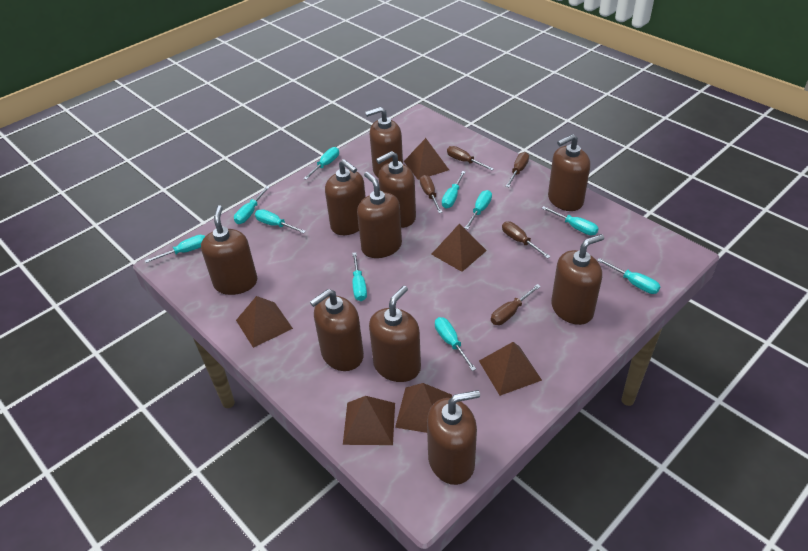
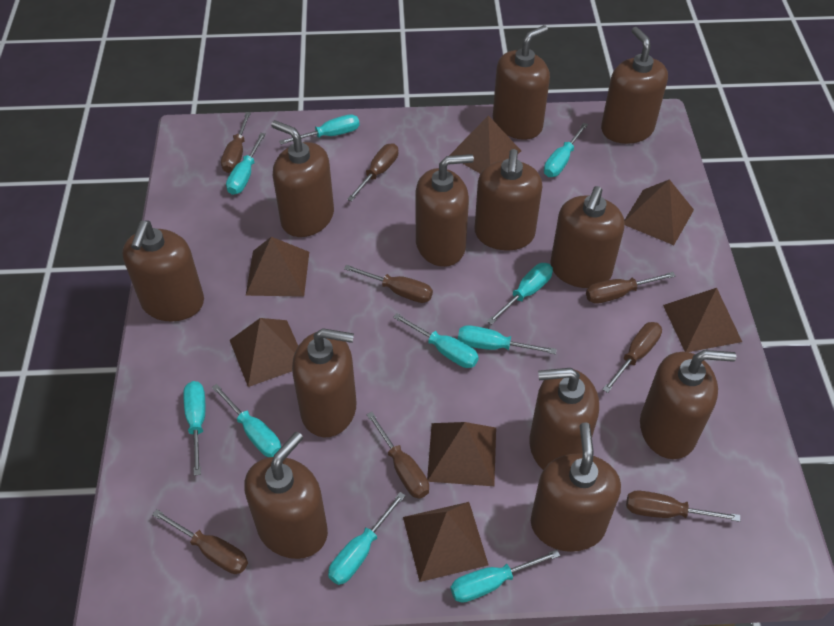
brown pyramid: 6 -> 7
brown screwdriver: 5 -> 8
brown soap dispenser: 10 -> 12

